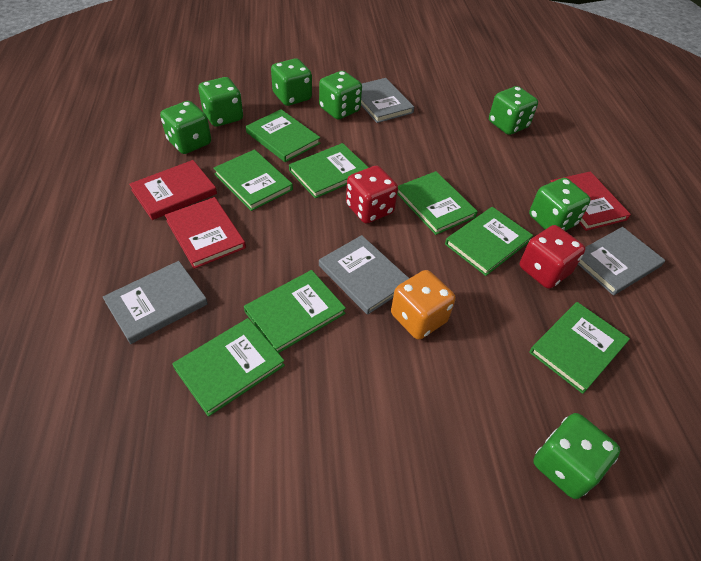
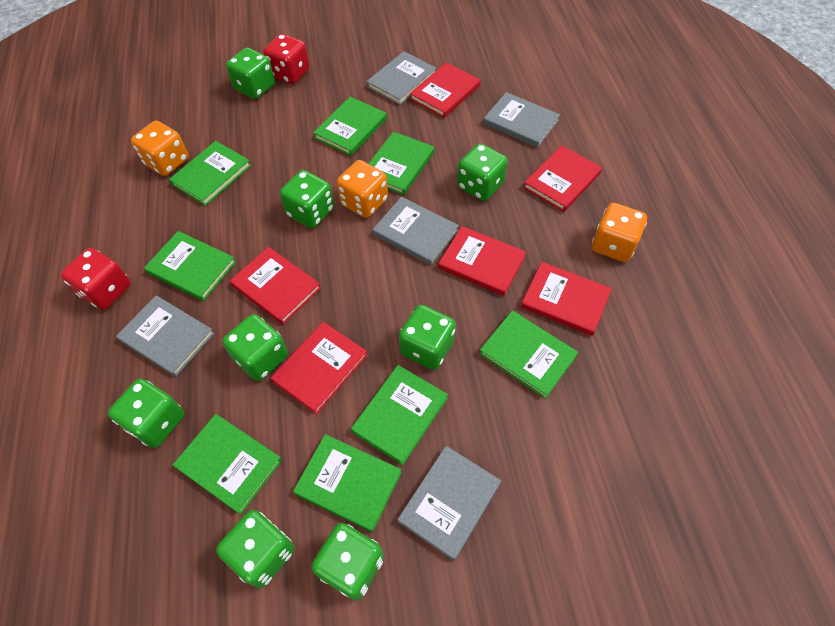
green dice: 7 -> 8
grey book: 4 -> 5
orange dice: 1 -> 3
red book: 3 -> 6

